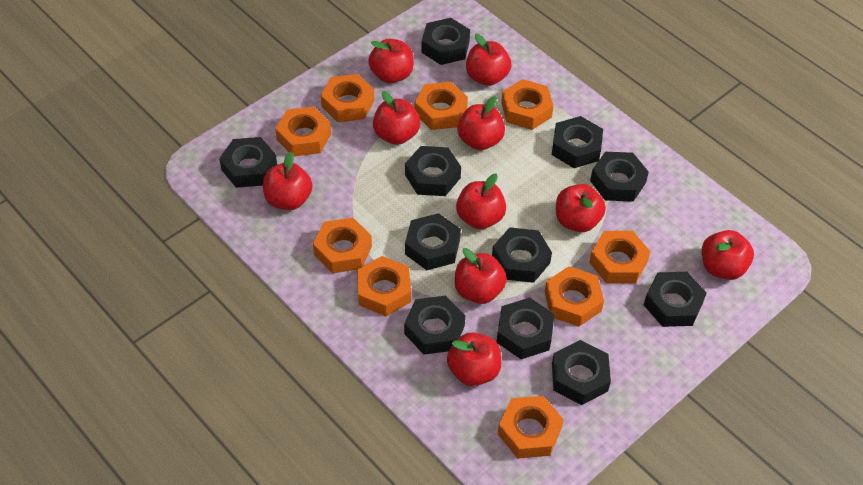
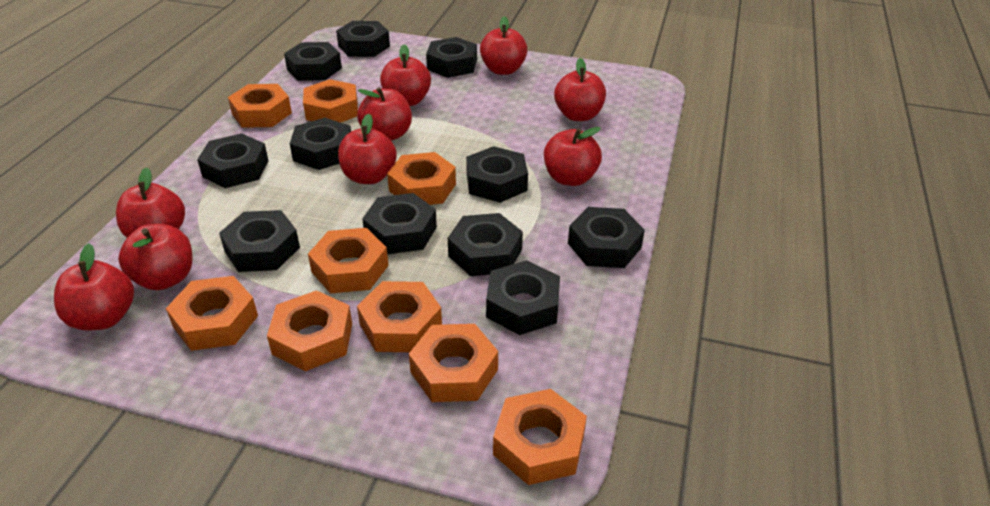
red apple: 10 -> 9

